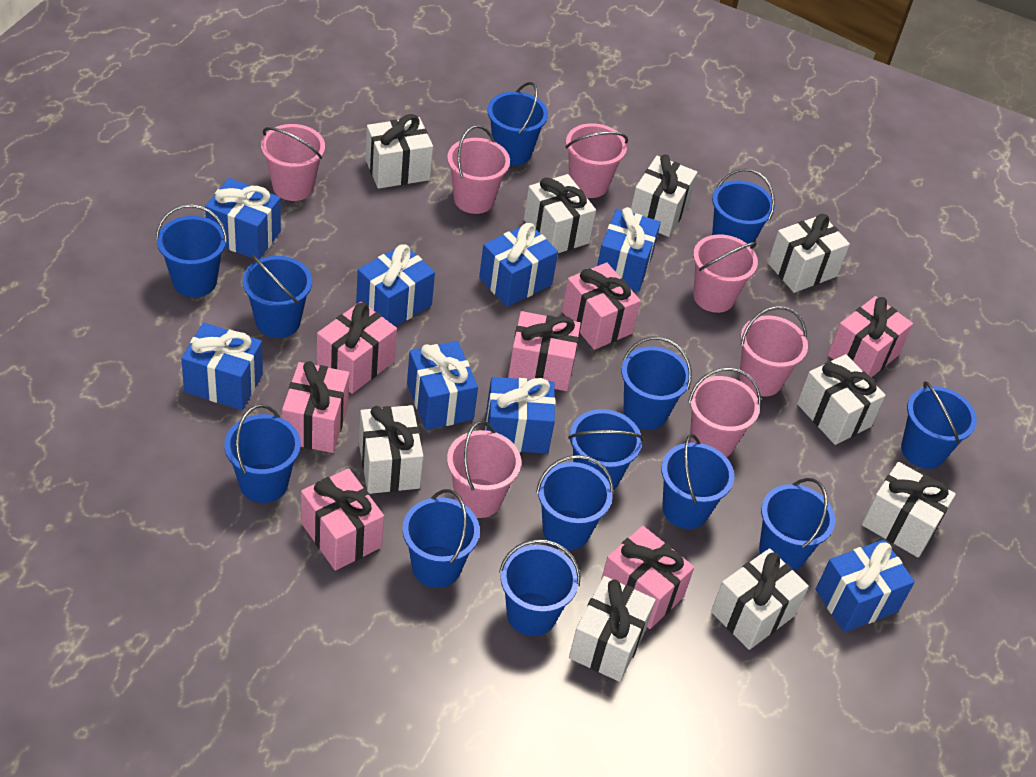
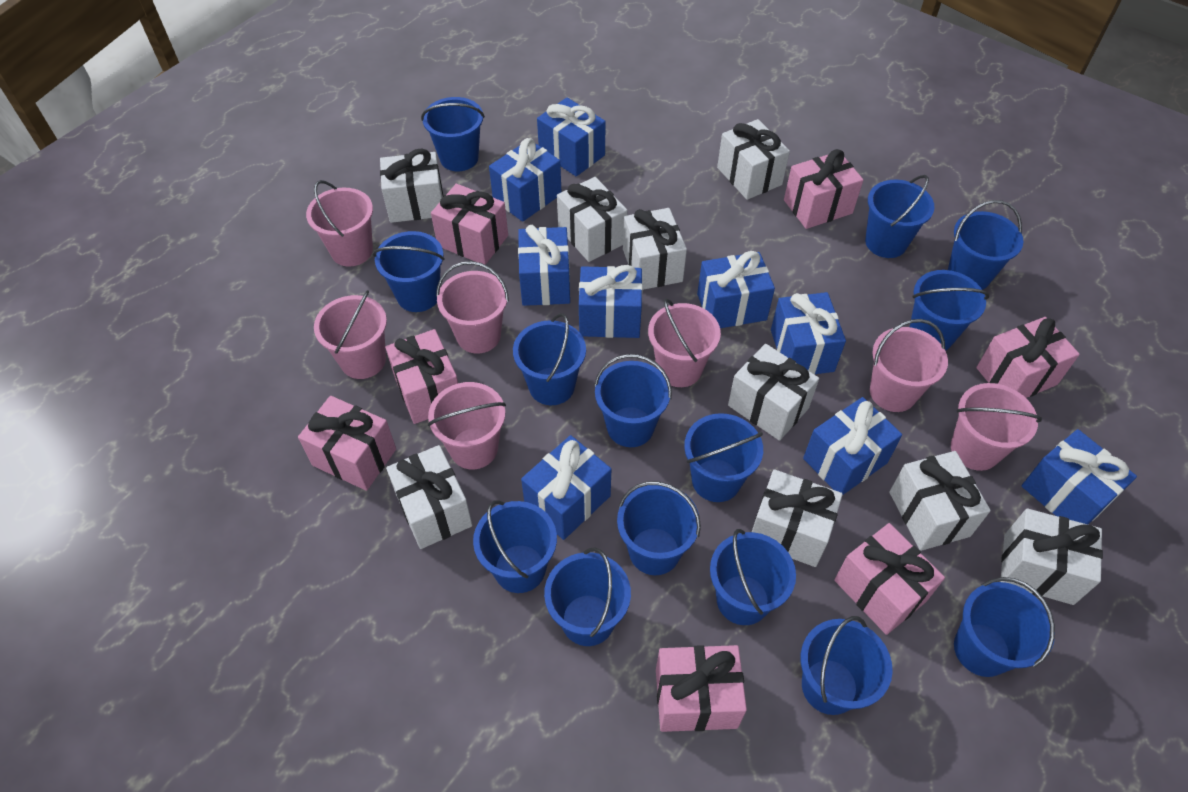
blue bucket: 13 -> 14
blue gift: 8 -> 9

